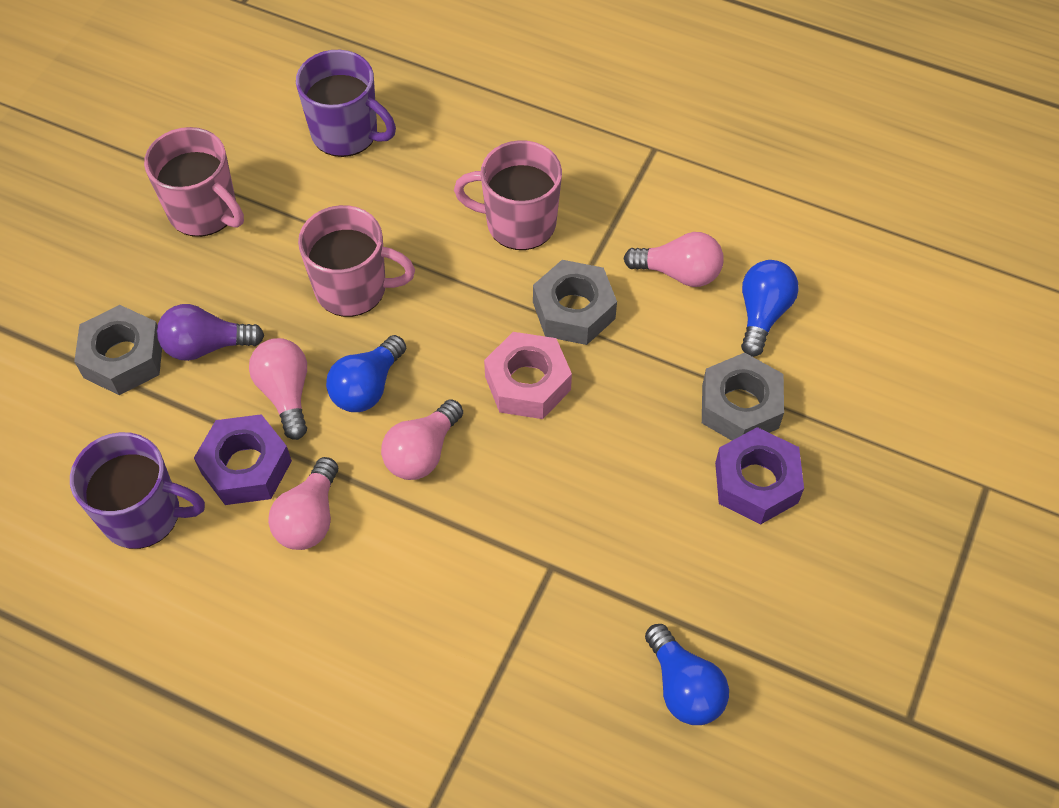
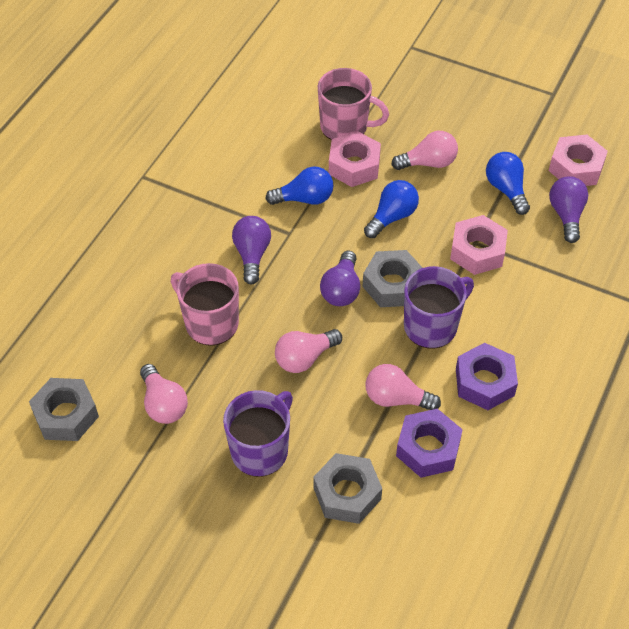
pink mug: 3 -> 2
pink nut: 1 -> 3
purple light bulb: 1 -> 3

